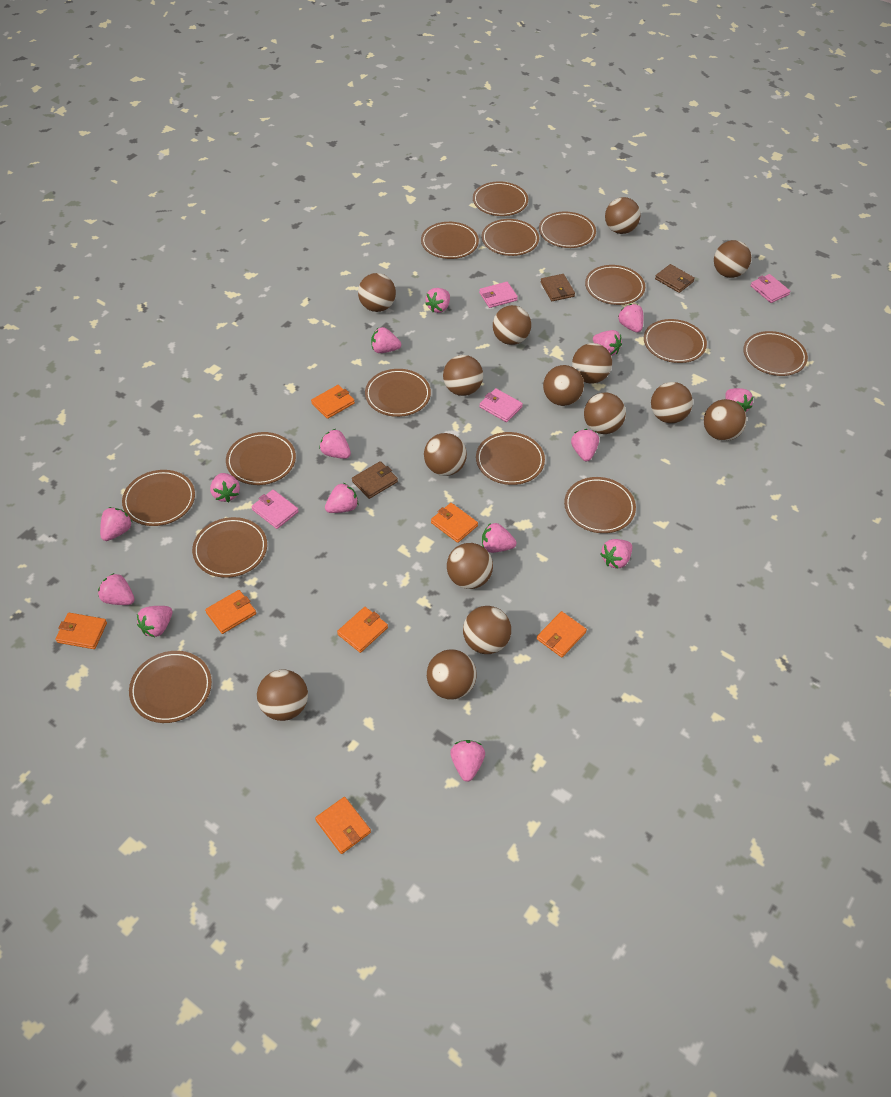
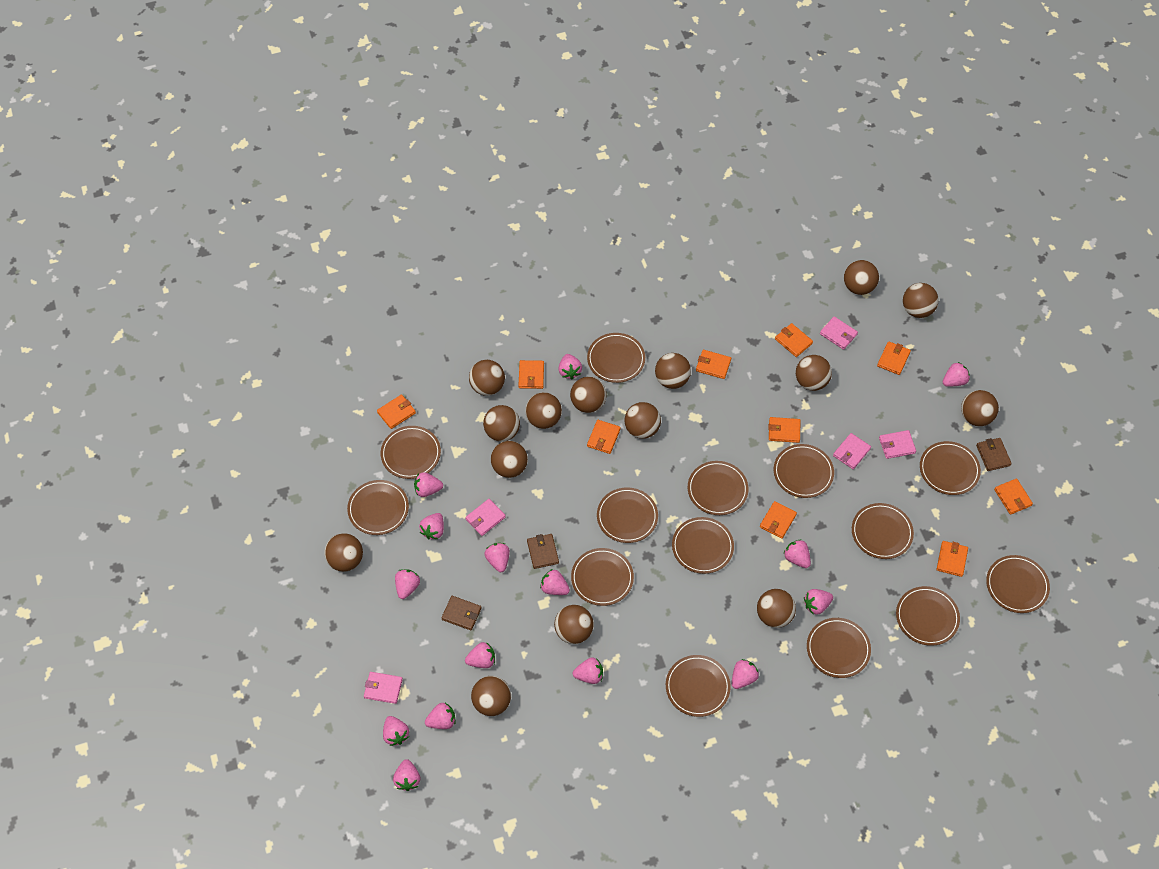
orange wallet: 7 -> 10
pink wallet: 4 -> 5

